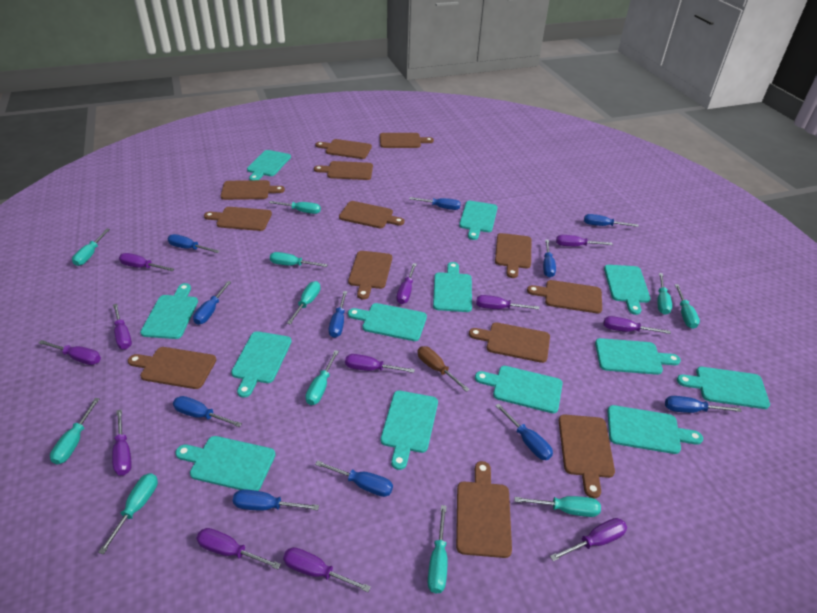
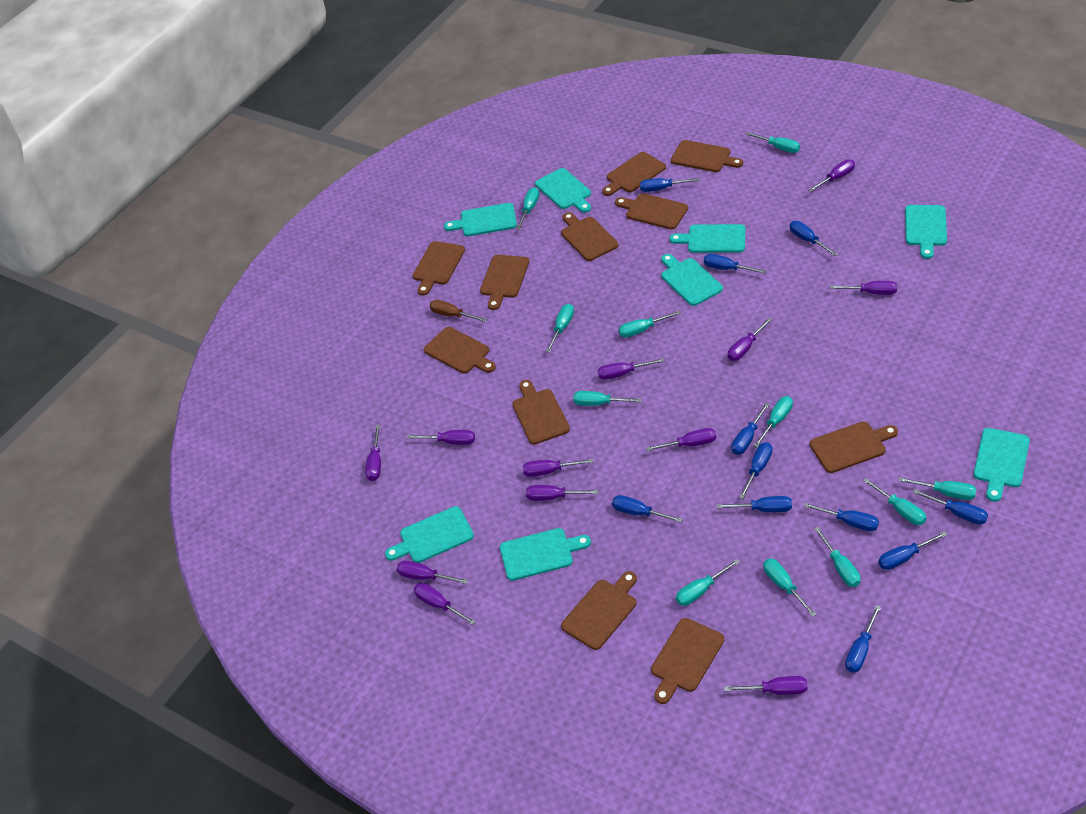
brown cutting board: 13 -> 11
turquoise cutting board: 13 -> 8

